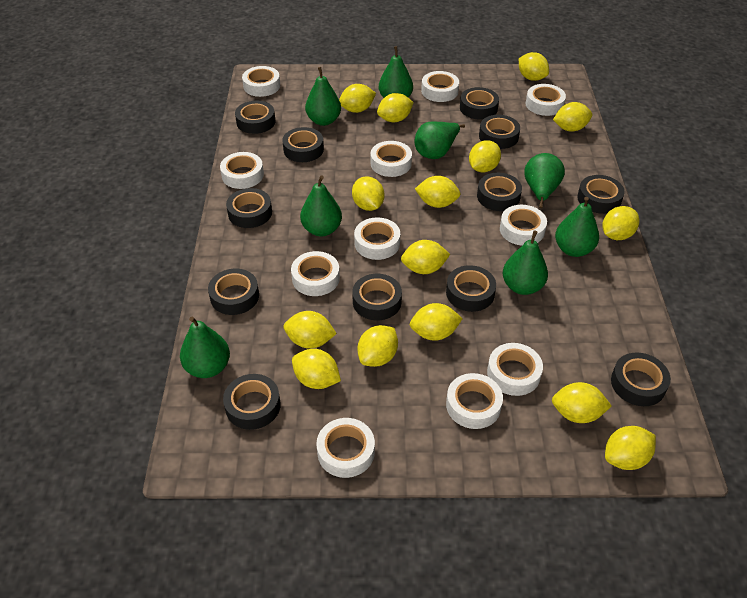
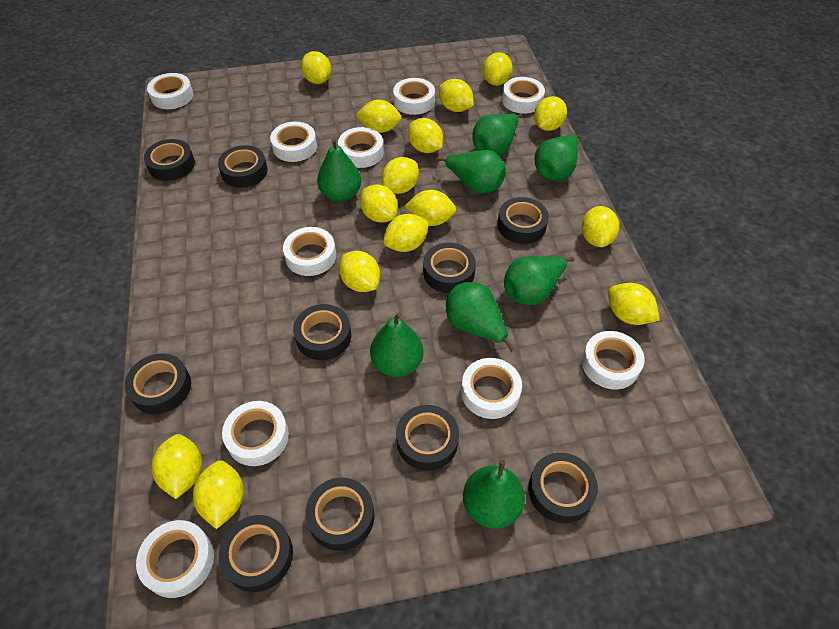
black tape: 12 -> 10
white tape: 11 -> 10

